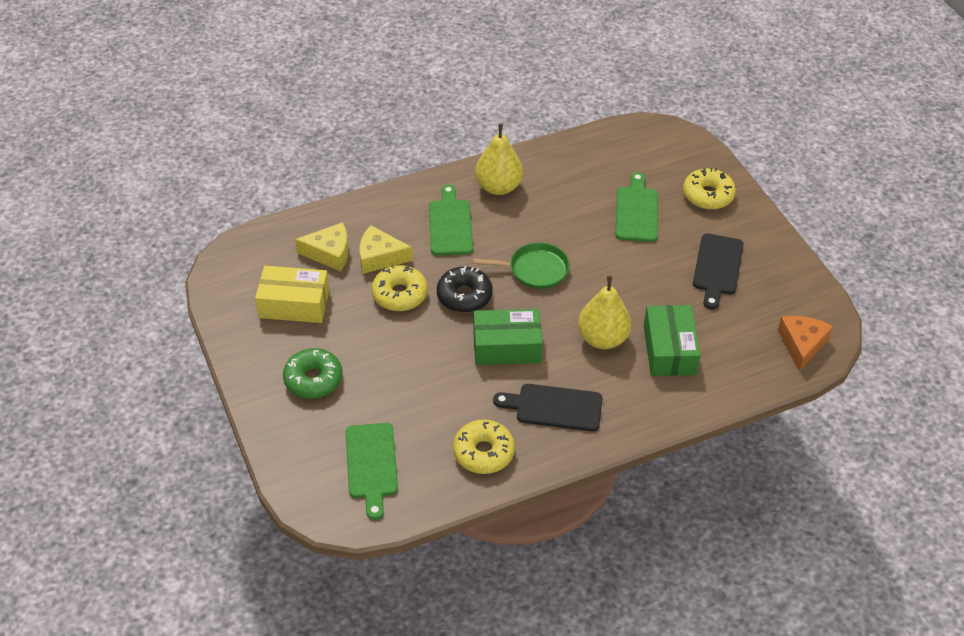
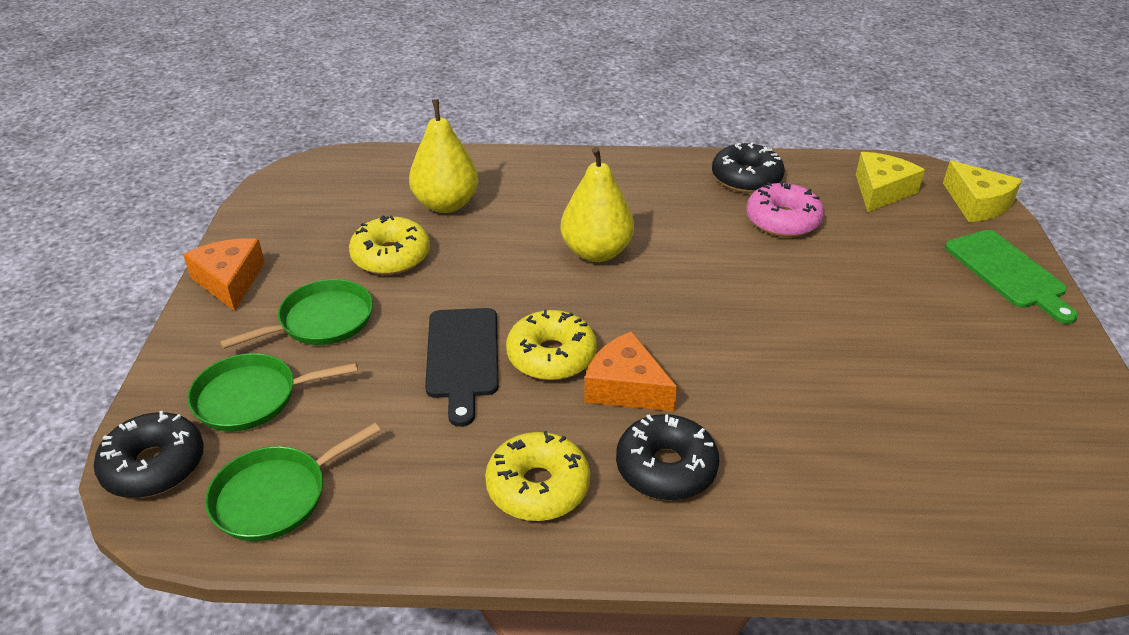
black cutting board: 2 -> 1
black donut: 1 -> 3
green box: 2 -> 0
green cutting board: 3 -> 1
green donut: 1 -> 0
green pan: 1 -> 3
orange cheese: 1 -> 2
pink donut: 0 -> 1
yellow box: 1 -> 0

